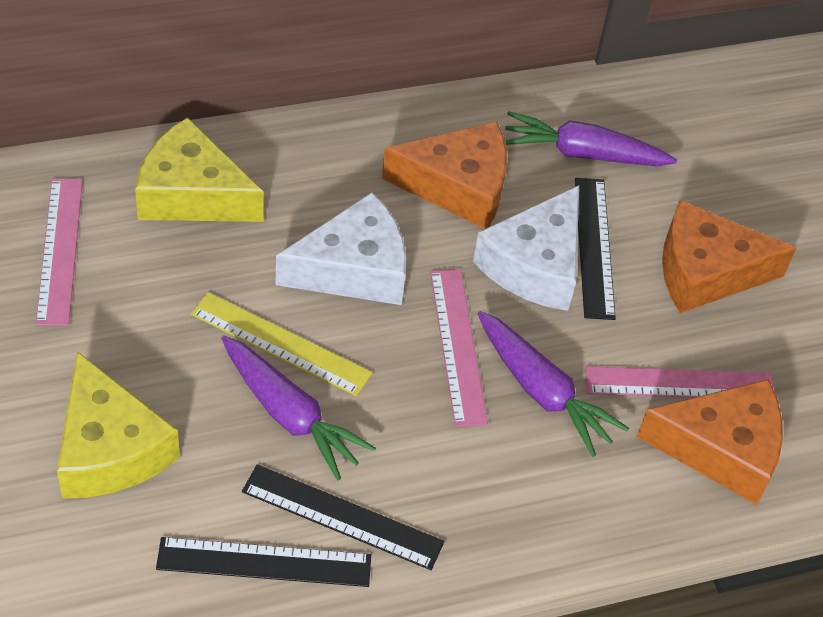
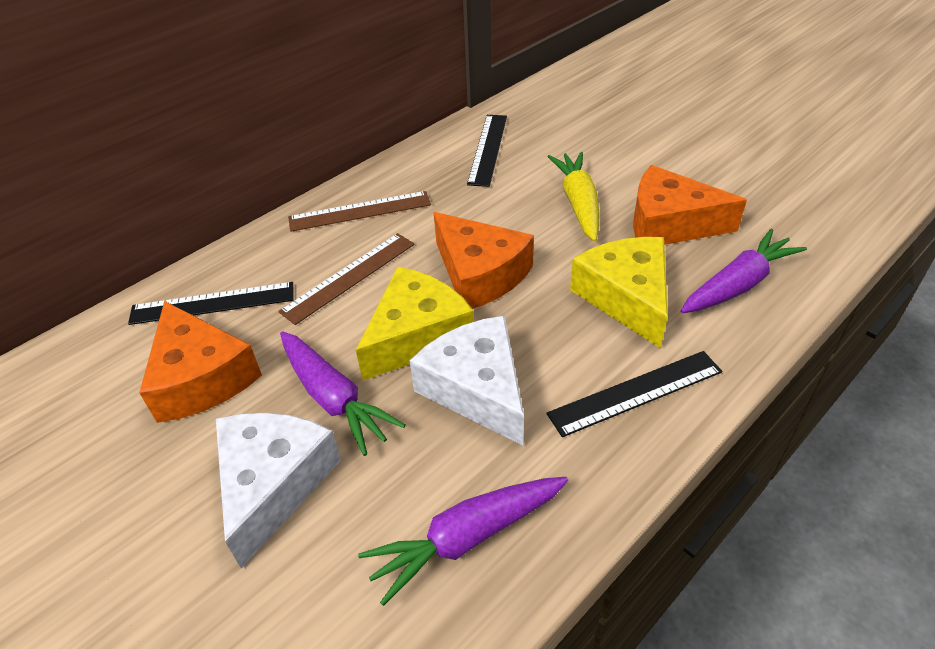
brown ruler: 0 -> 2
pink ruler: 3 -> 0
yellow carrot: 0 -> 1
yellow ruler: 1 -> 0

